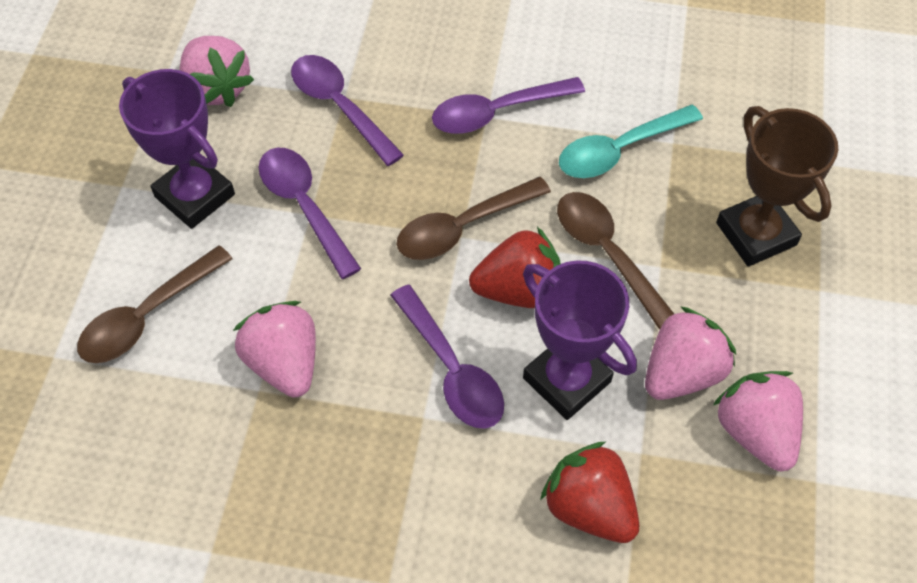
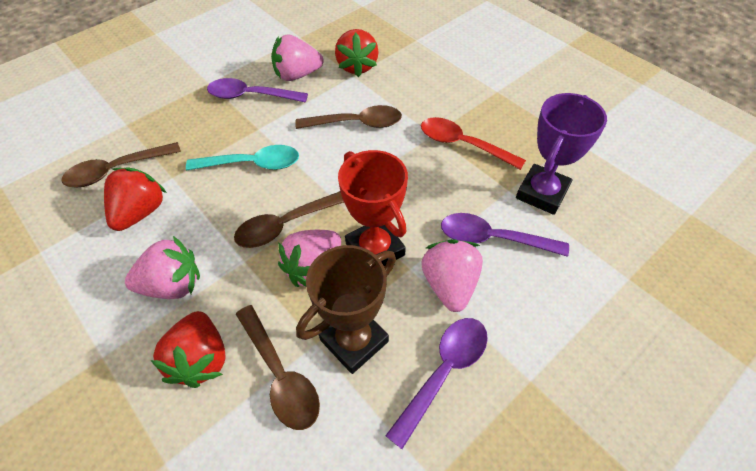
brown spoon: 3 -> 4
purple spoon: 4 -> 3
purple trophy: 2 -> 1
red spoon: 0 -> 1
red strawberry: 2 -> 3
red trophy: 0 -> 1

